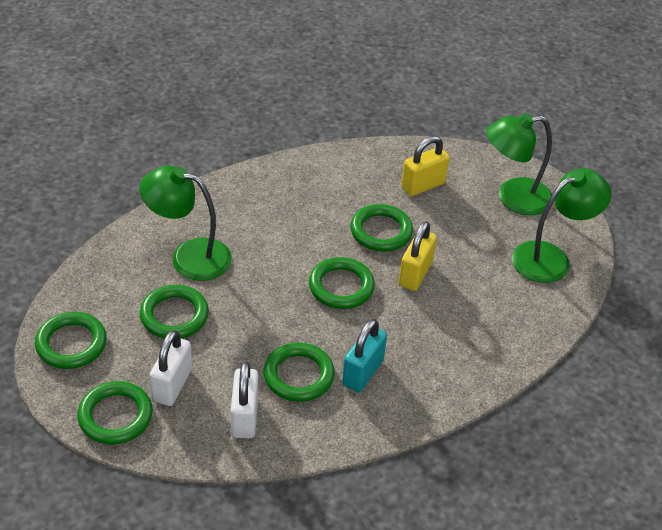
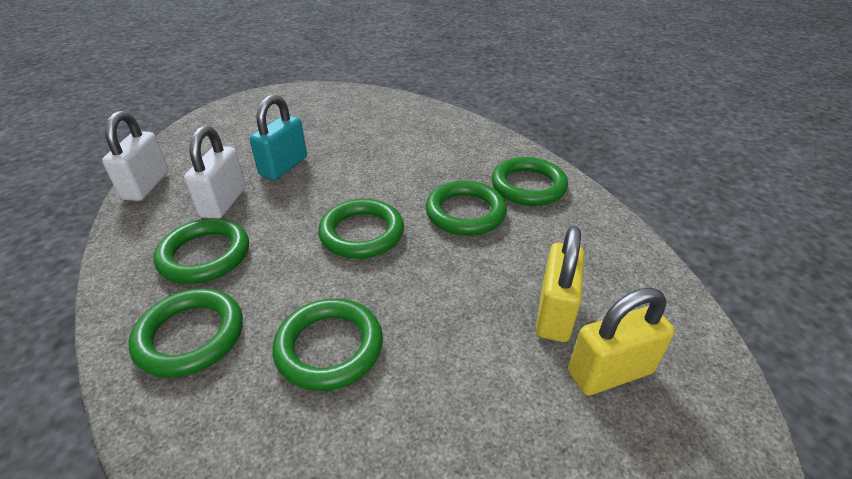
green lamp: 3 -> 0

